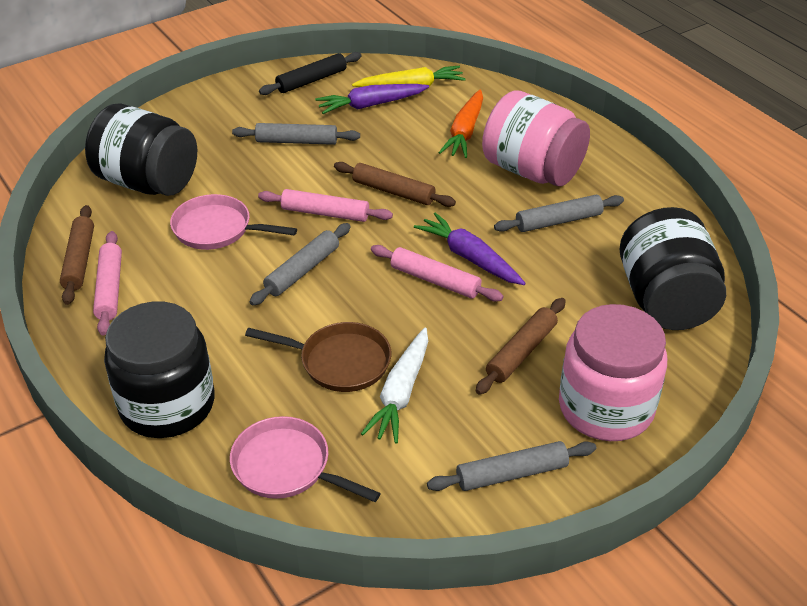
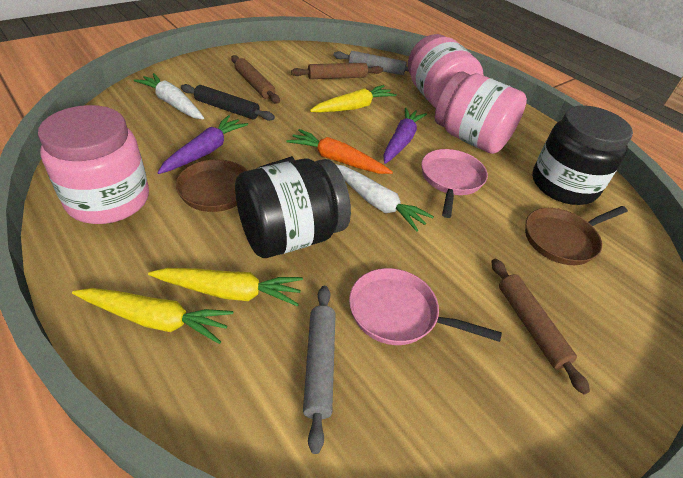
black jar: 3 -> 2
brown pan: 1 -> 2
grey rolling pin: 4 -> 2
pink jar: 2 -> 3
pink rolling pin: 3 -> 0
white carrot: 1 -> 2
yellow carrot: 1 -> 3

